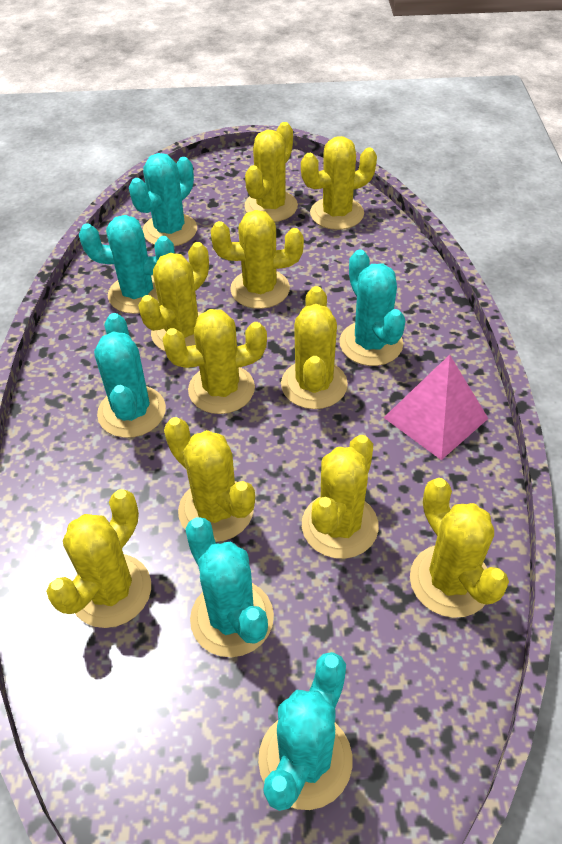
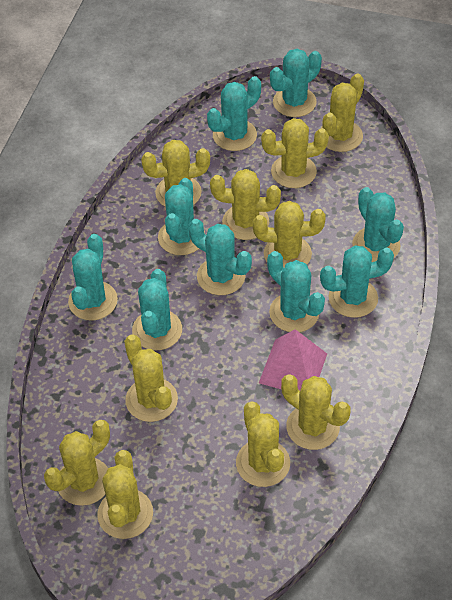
turquoise cactus: 6 -> 9

